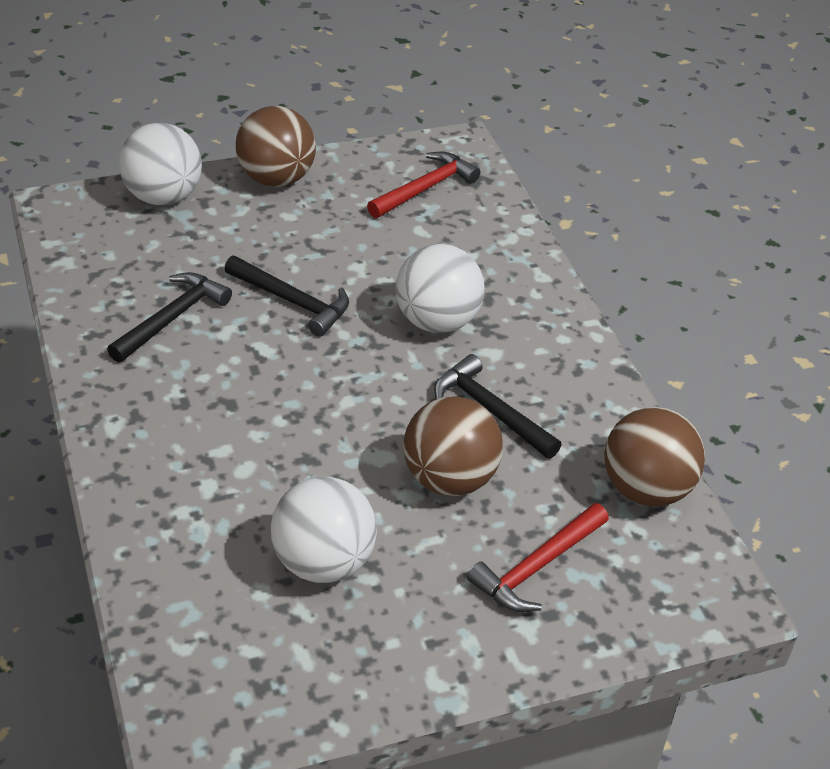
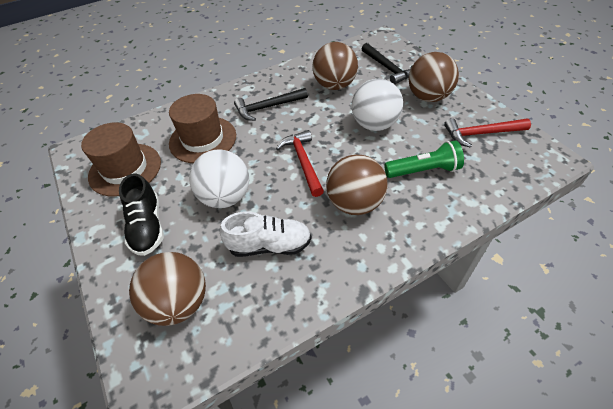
black hammer: 3 -> 2
black shoe: 0 -> 1
brown ball: 3 -> 4
brown hat: 0 -> 2
green flashlight: 0 -> 1
white ball: 3 -> 2
white shoe: 0 -> 1

